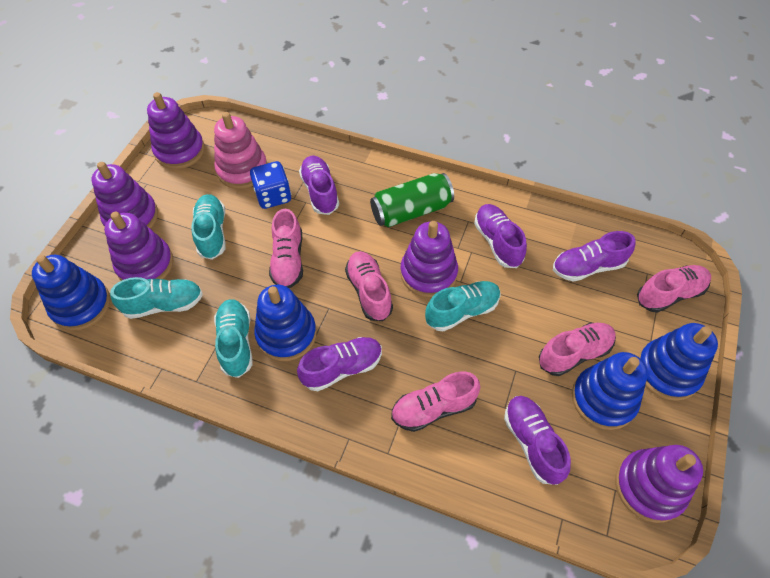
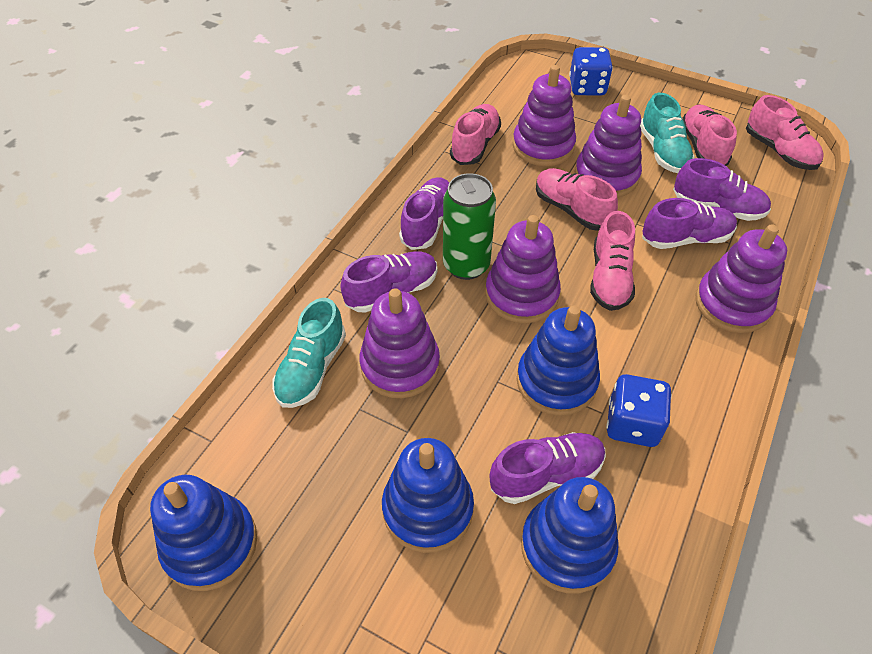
blue dice: 1 -> 2
pink stacking toy: 1 -> 0
turquoise shoe: 4 -> 2

